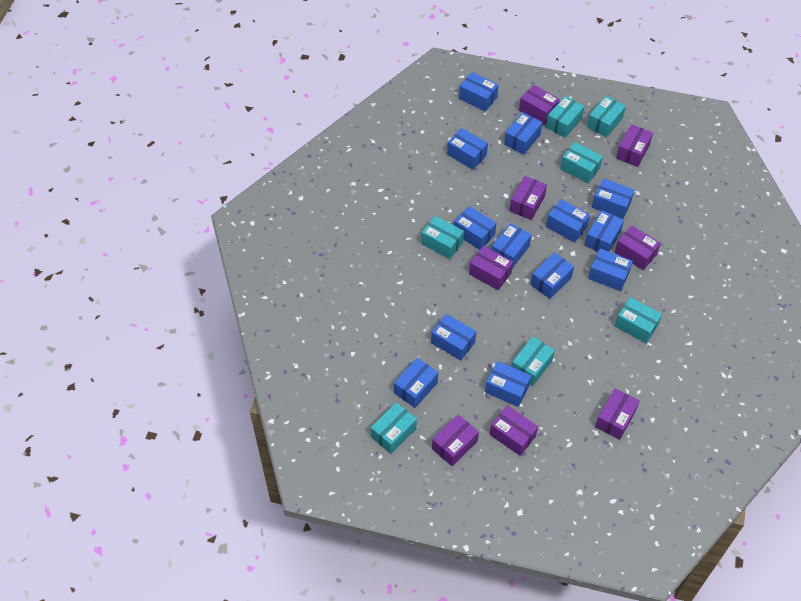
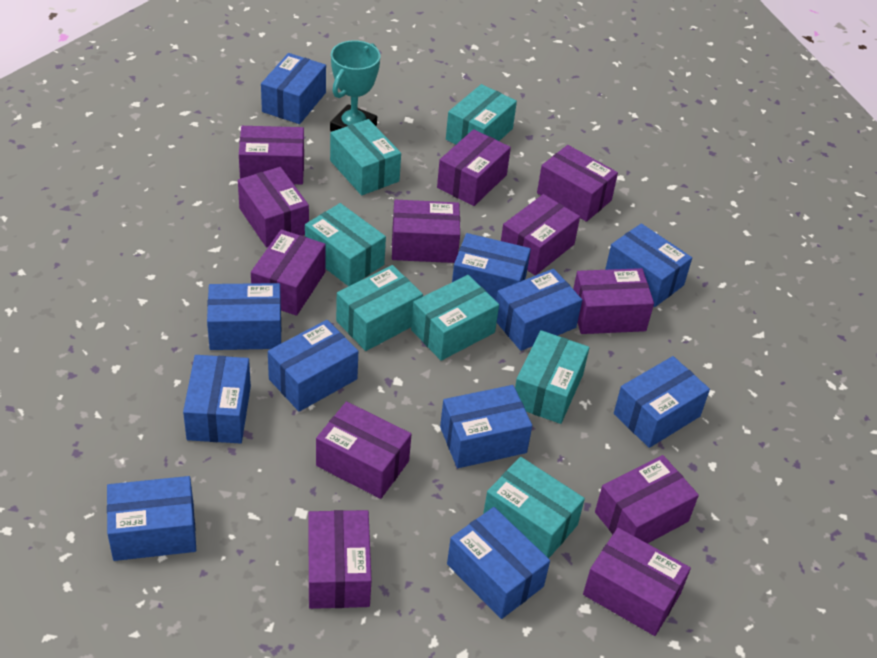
blue box: 13 -> 11
purple box: 8 -> 12
turquoise trophy: 0 -> 1

